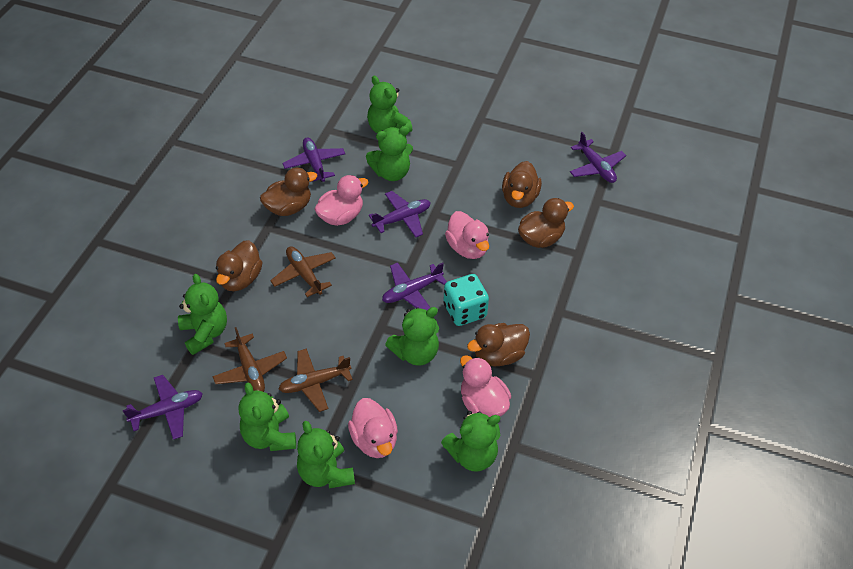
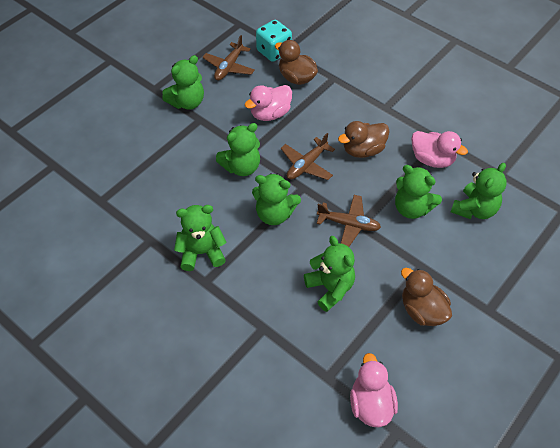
brown duck: 5 -> 3
pink duck: 4 -> 3
purple plane: 5 -> 0

